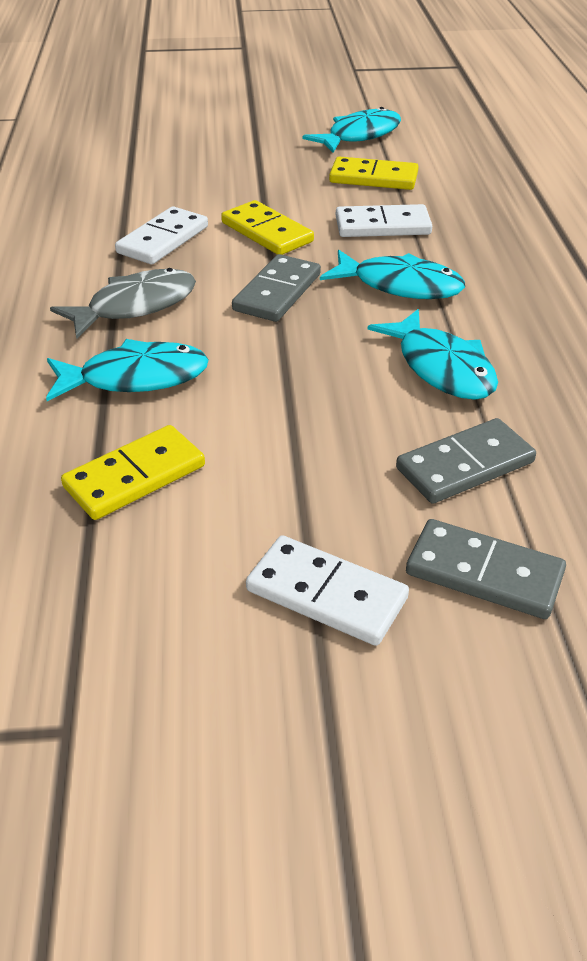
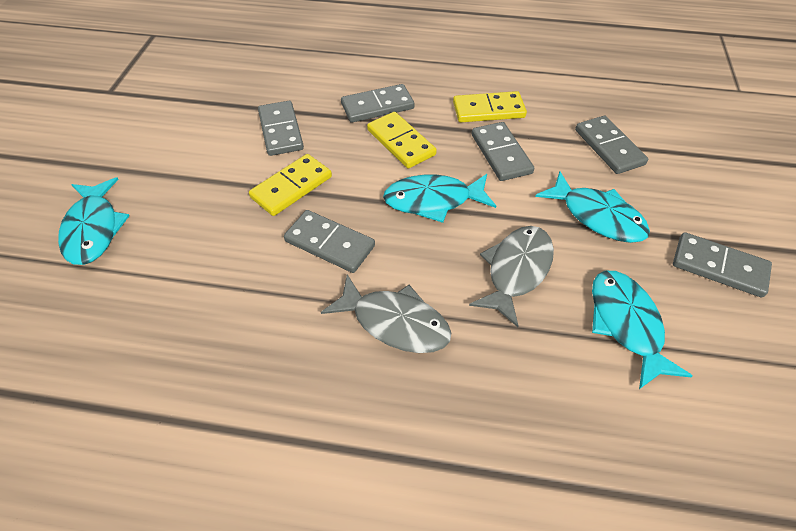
grey domino: 3 -> 6
grey fish: 1 -> 2
white domino: 3 -> 0

